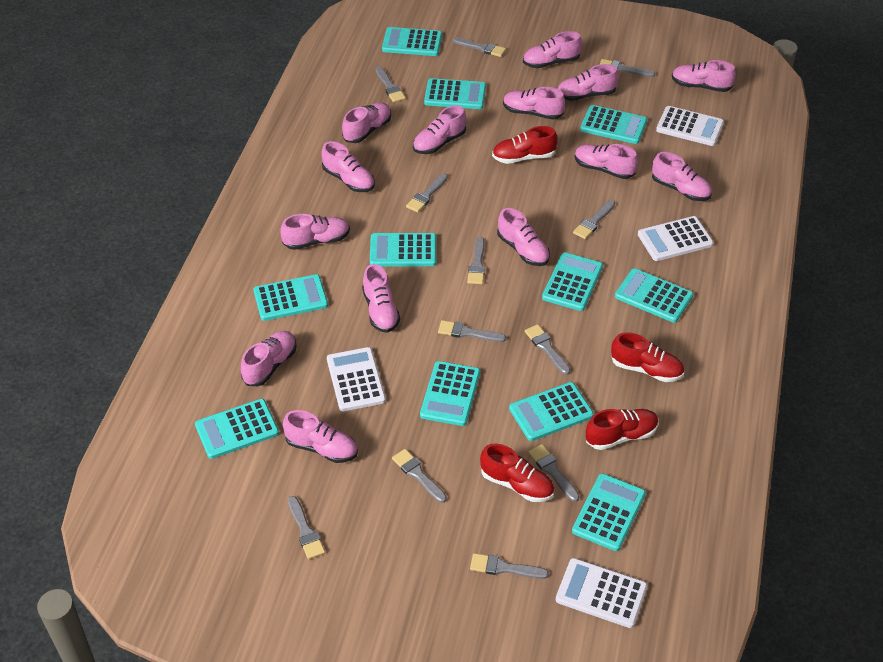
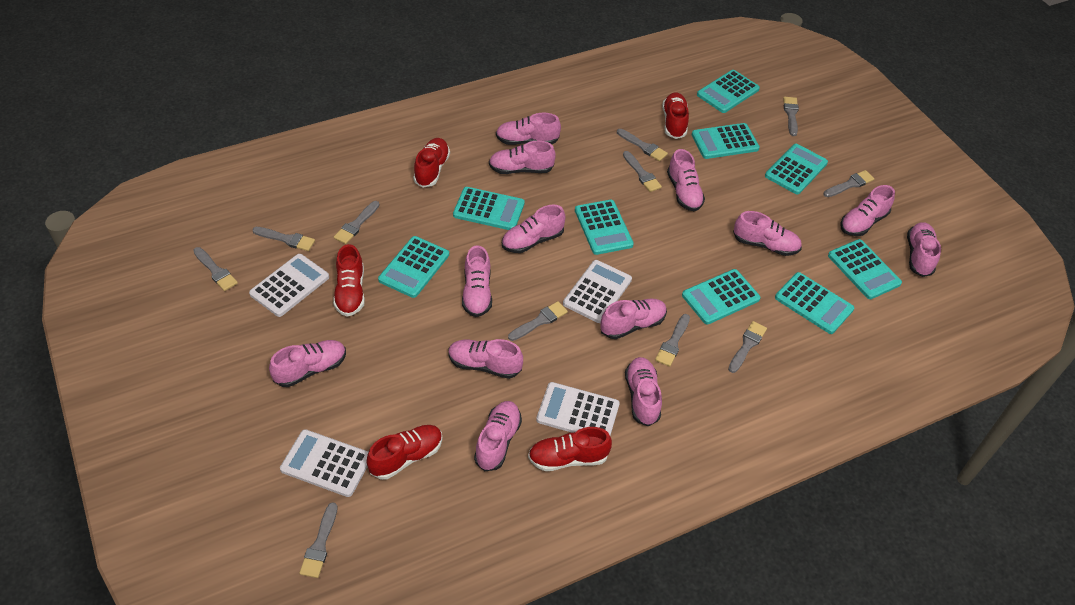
grey brush: 12 -> 11
pink shoe: 14 -> 13
red shoe: 4 -> 5
turquoise calculator: 11 -> 9

